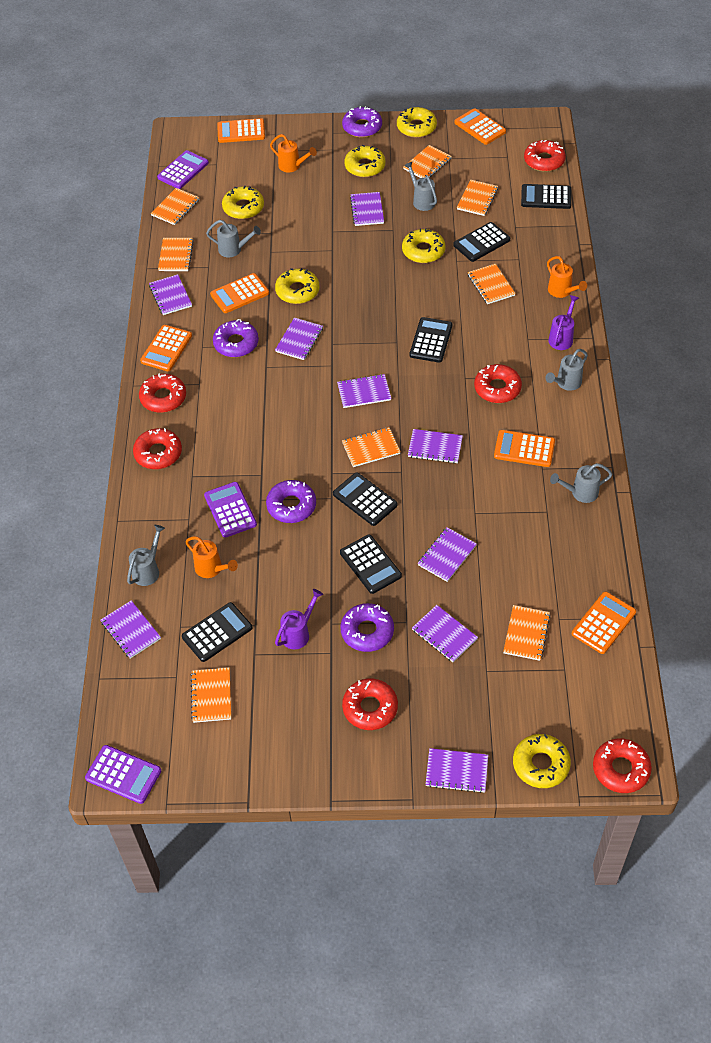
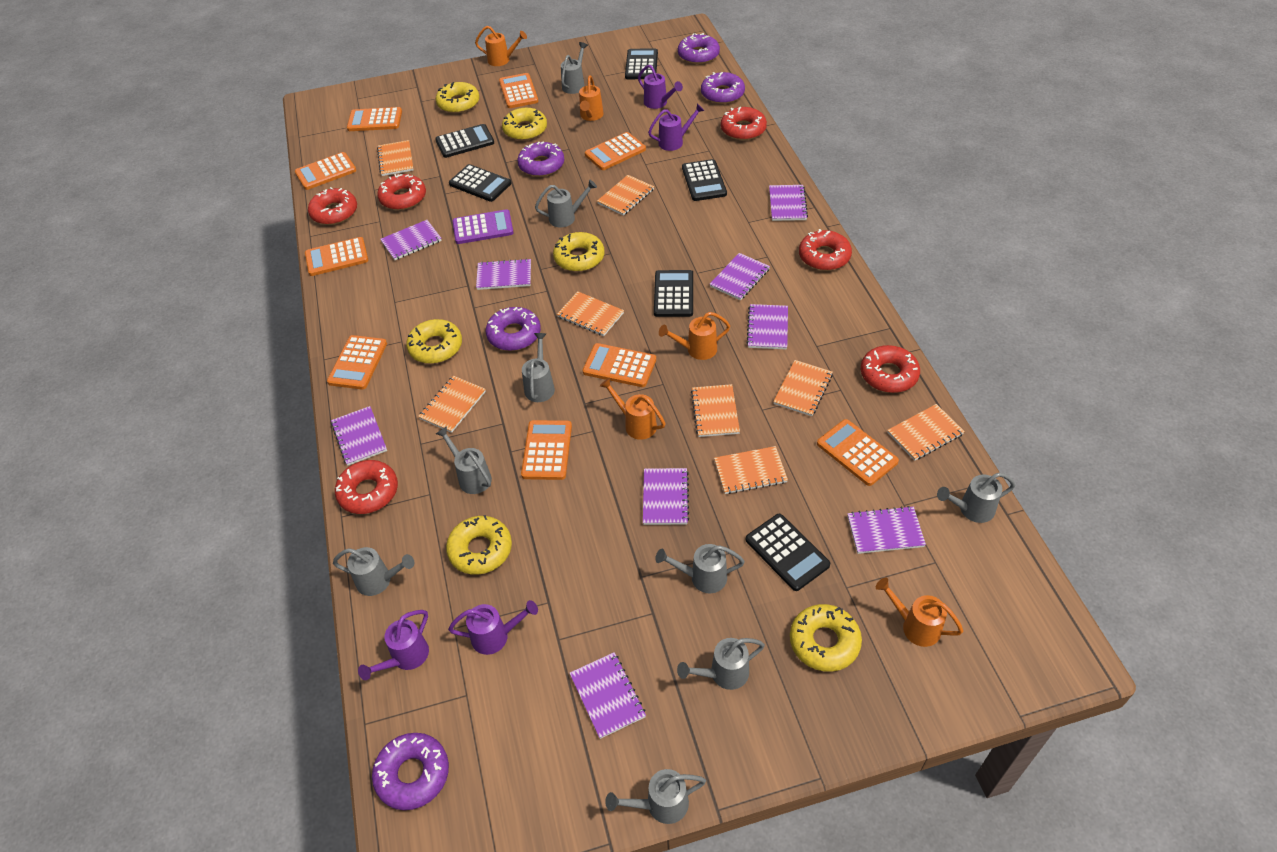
grey watering can: 5 -> 9
orange calculator: 6 -> 9
orange watering can: 3 -> 5
purple calculator: 3 -> 1
purple donut: 4 -> 5
purple watering can: 2 -> 4

